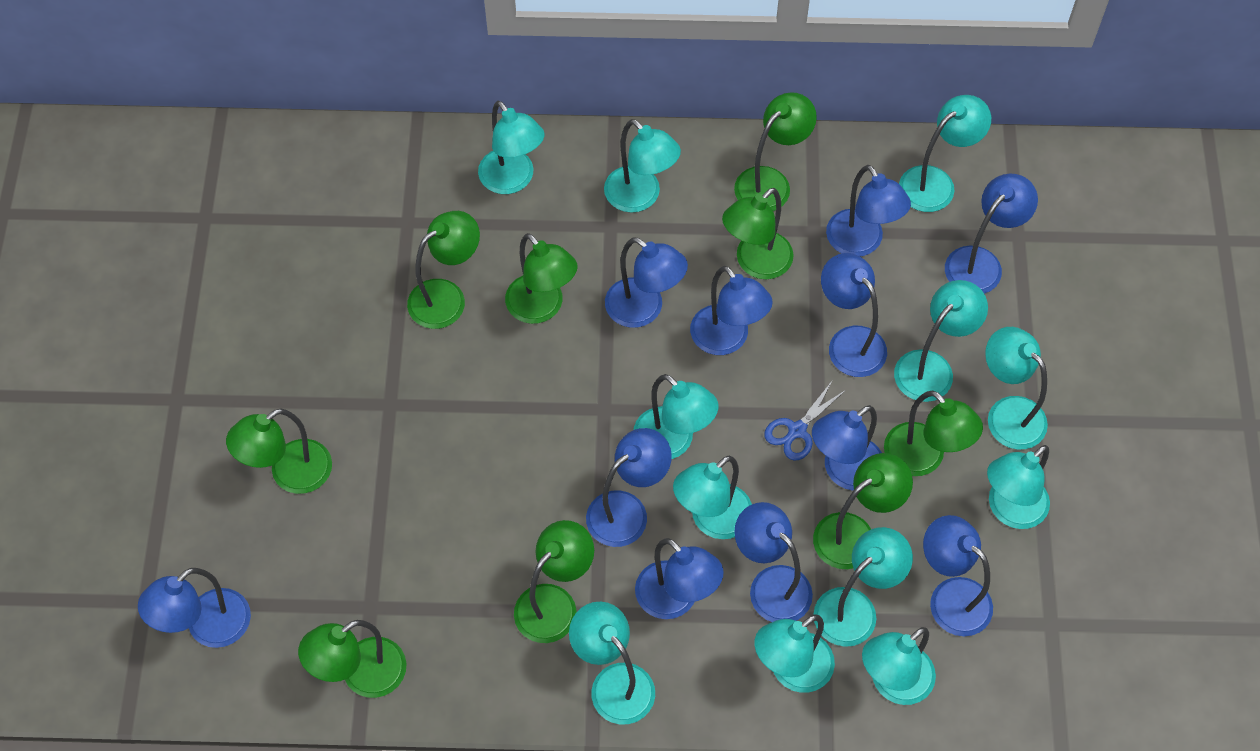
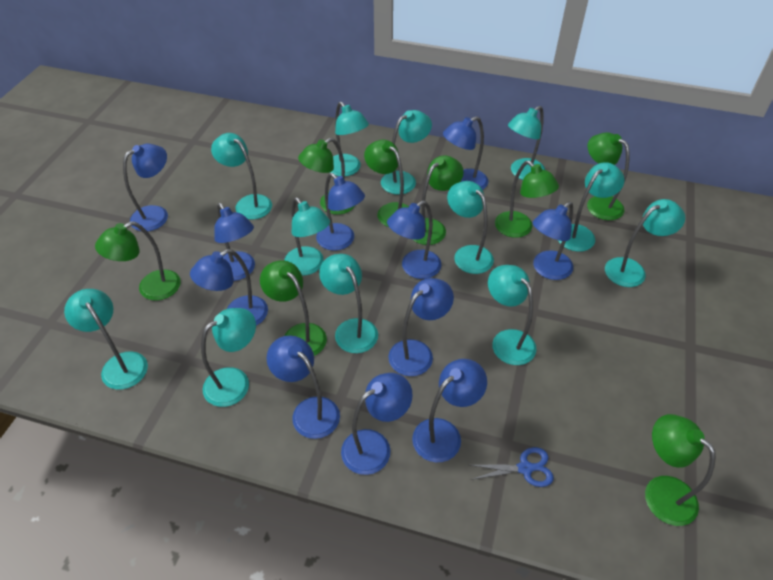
green lamp: 9 -> 8

